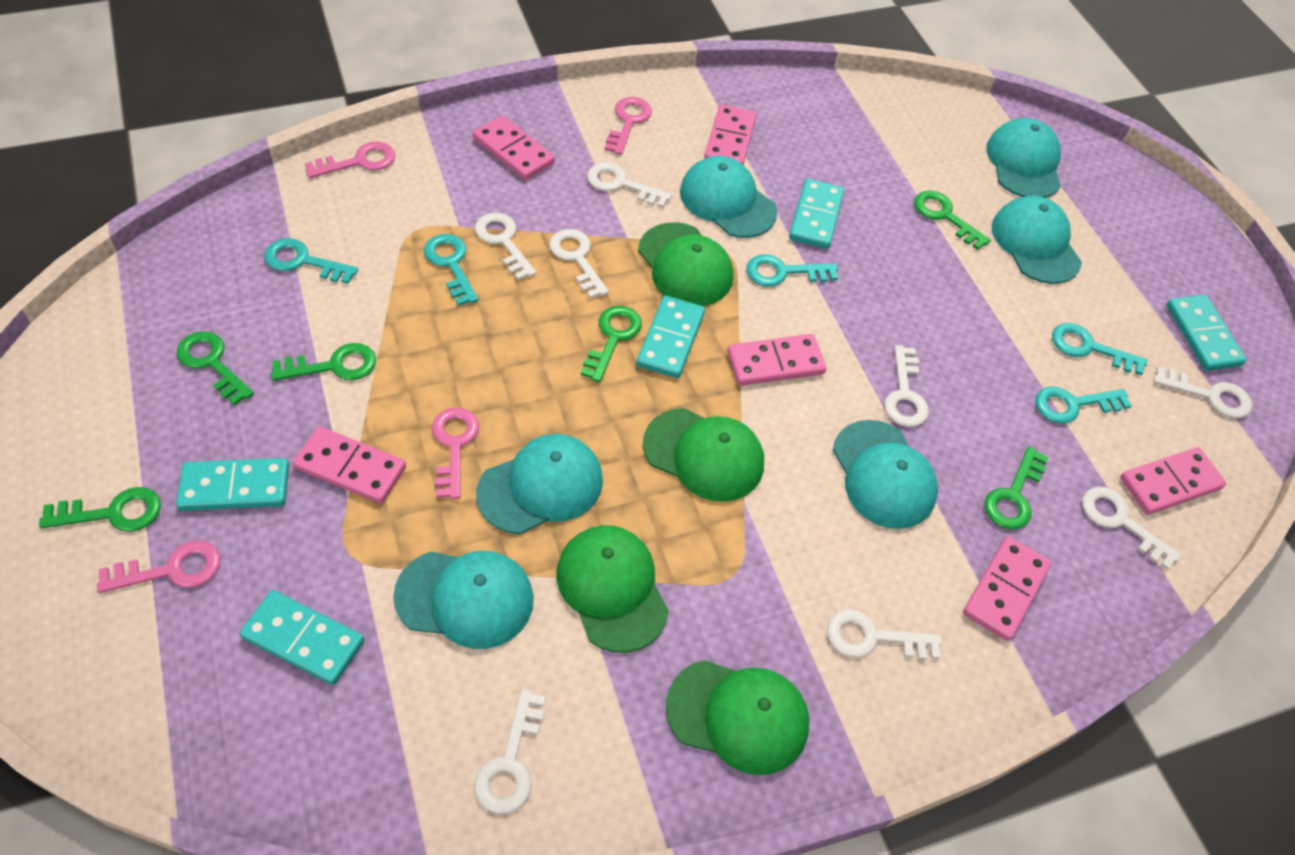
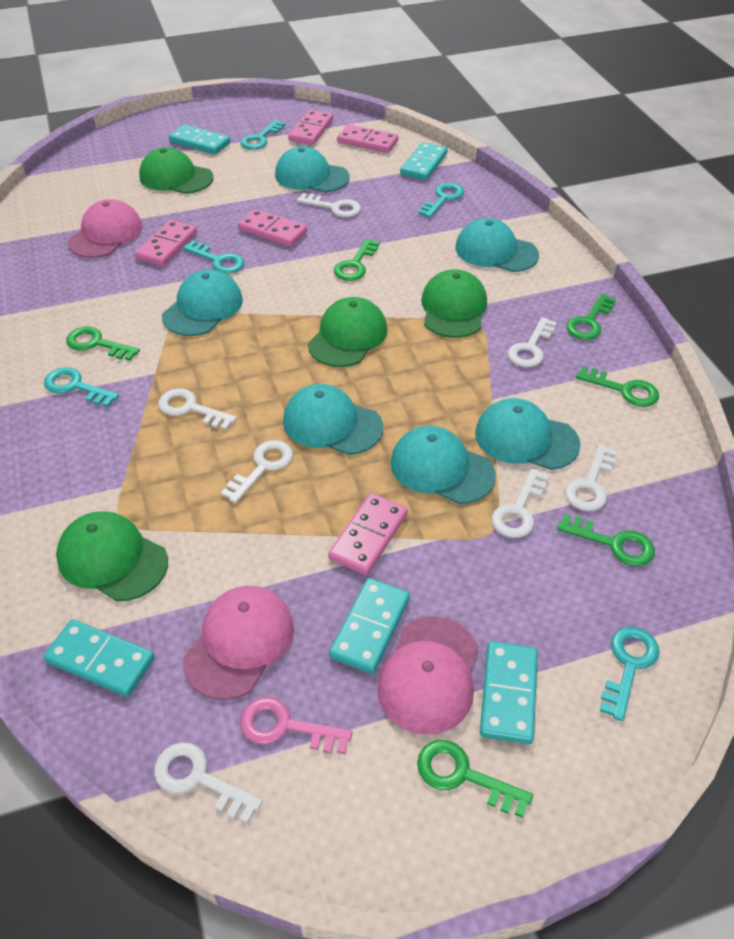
pink cap: 0 -> 3
pink domino: 6 -> 5
pink key: 4 -> 1
white key: 8 -> 7

